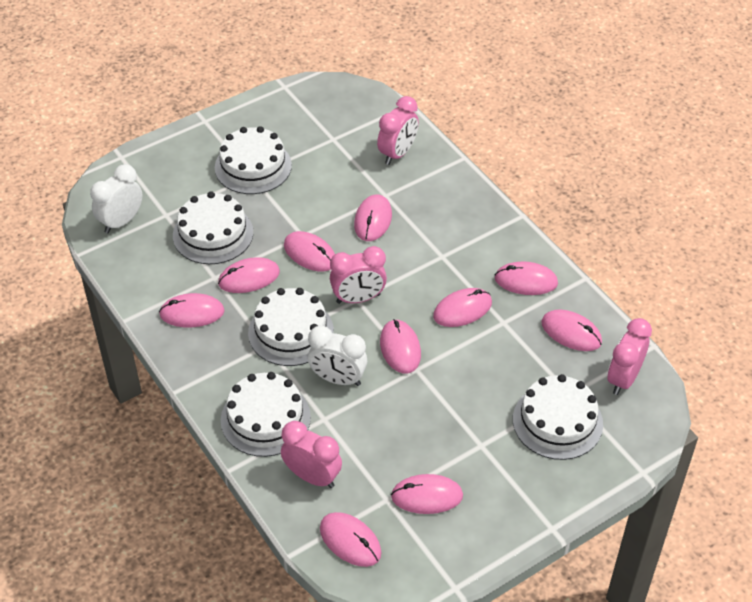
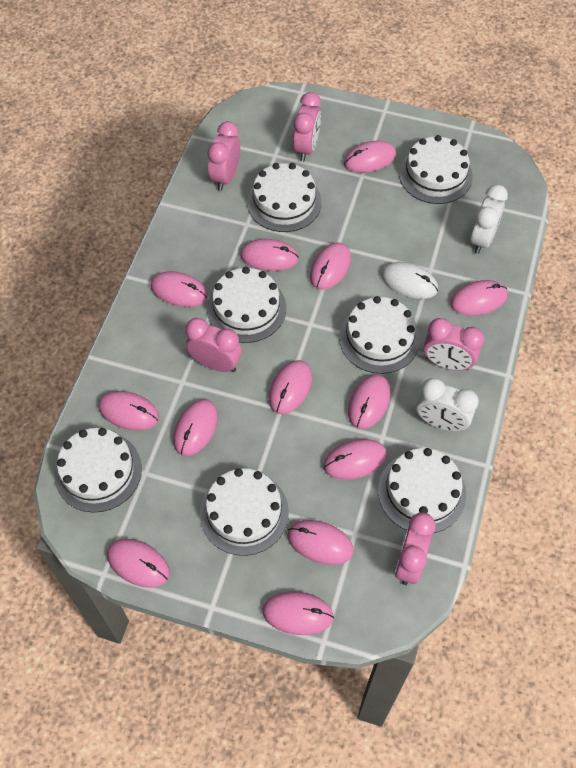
pink clock: 4 -> 5
pink mouse: 10 -> 13
white cake: 5 -> 7
white mouse: 0 -> 1

